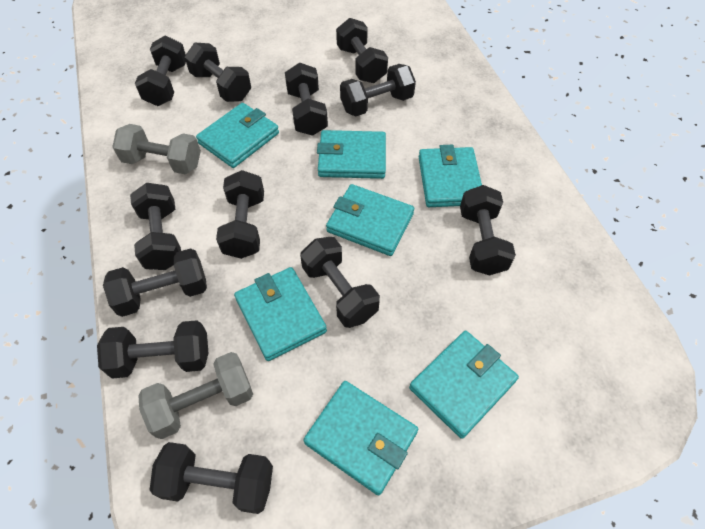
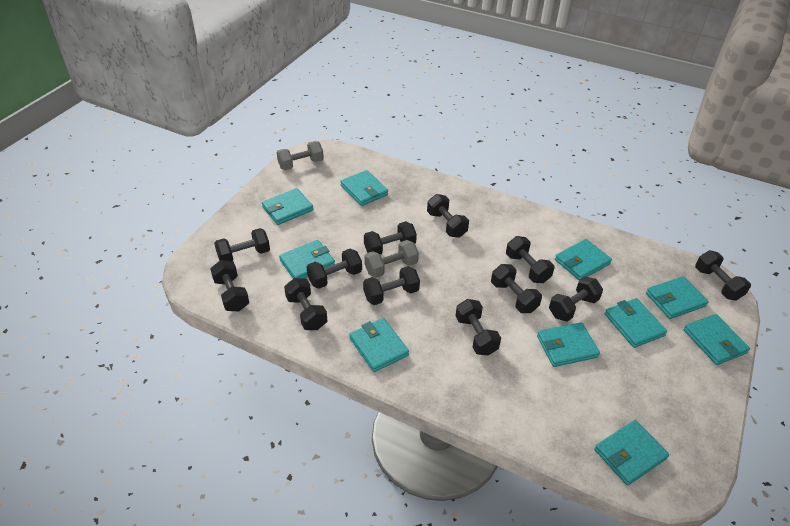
turquoise wallet: 7 -> 10

